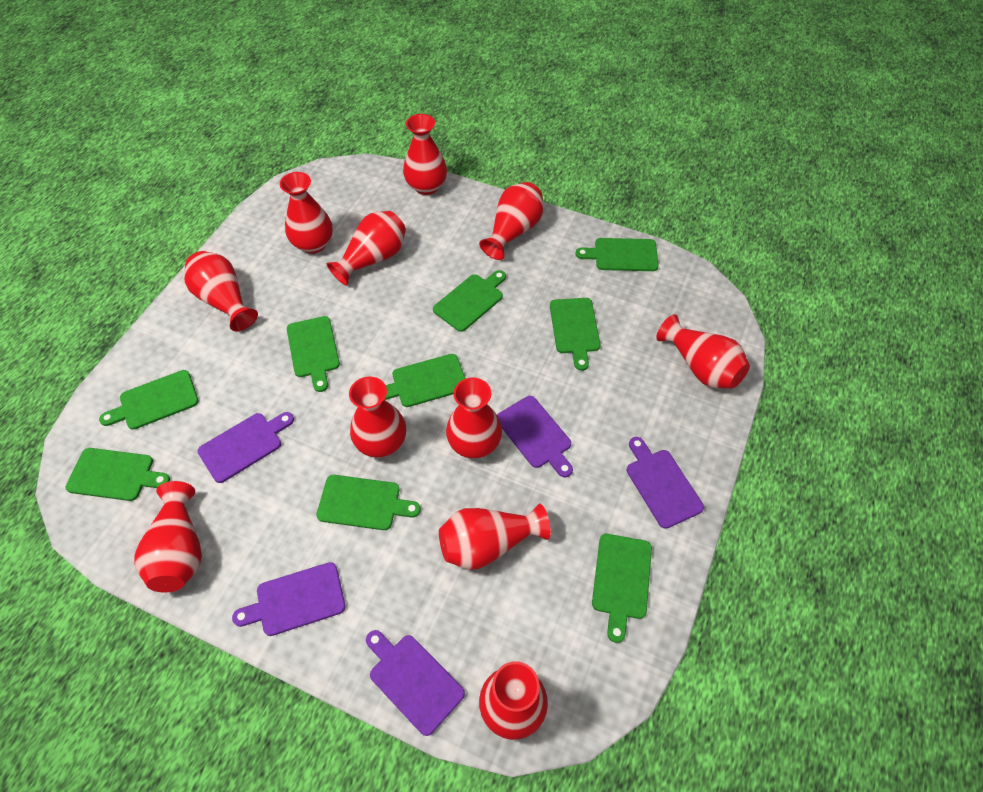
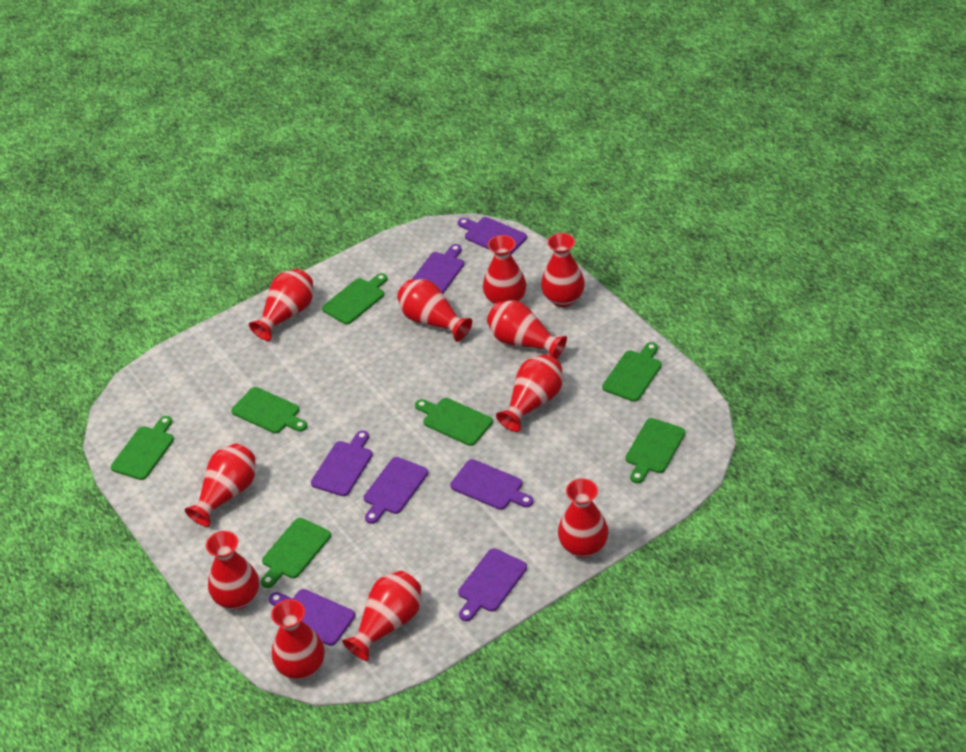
green cutting board: 9 -> 7
purple cutting board: 5 -> 7

